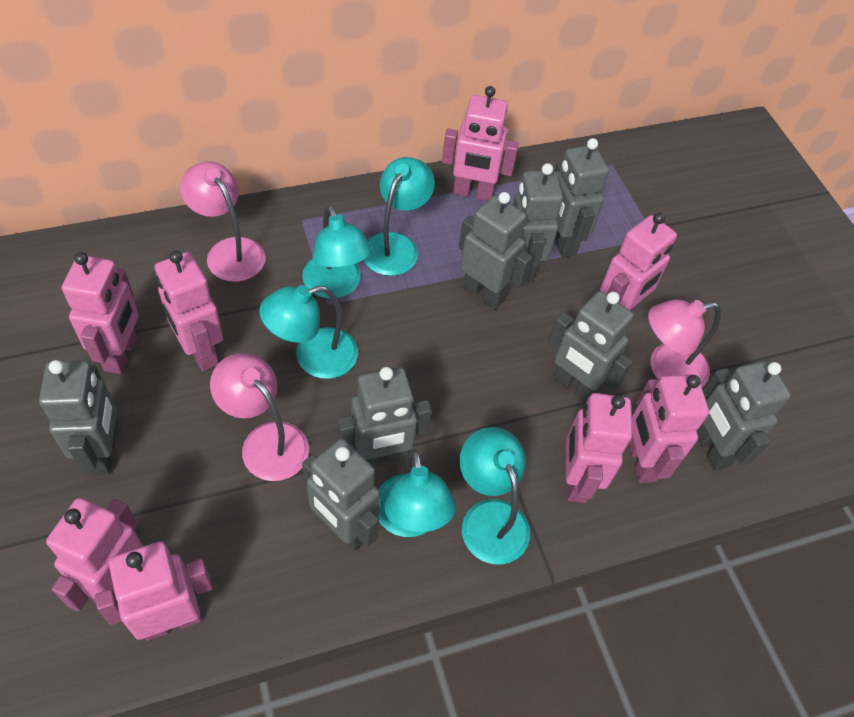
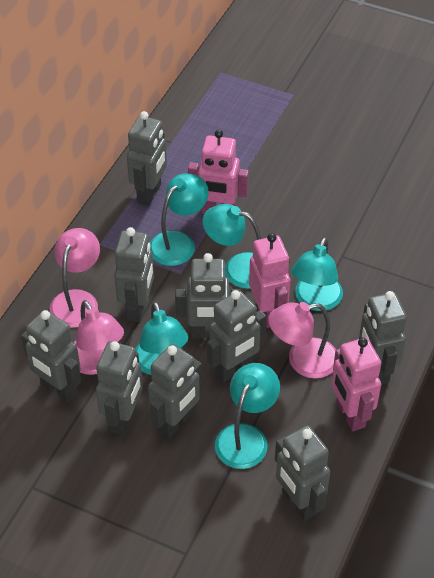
grey robot: 8 -> 9
pink robot: 8 -> 3

